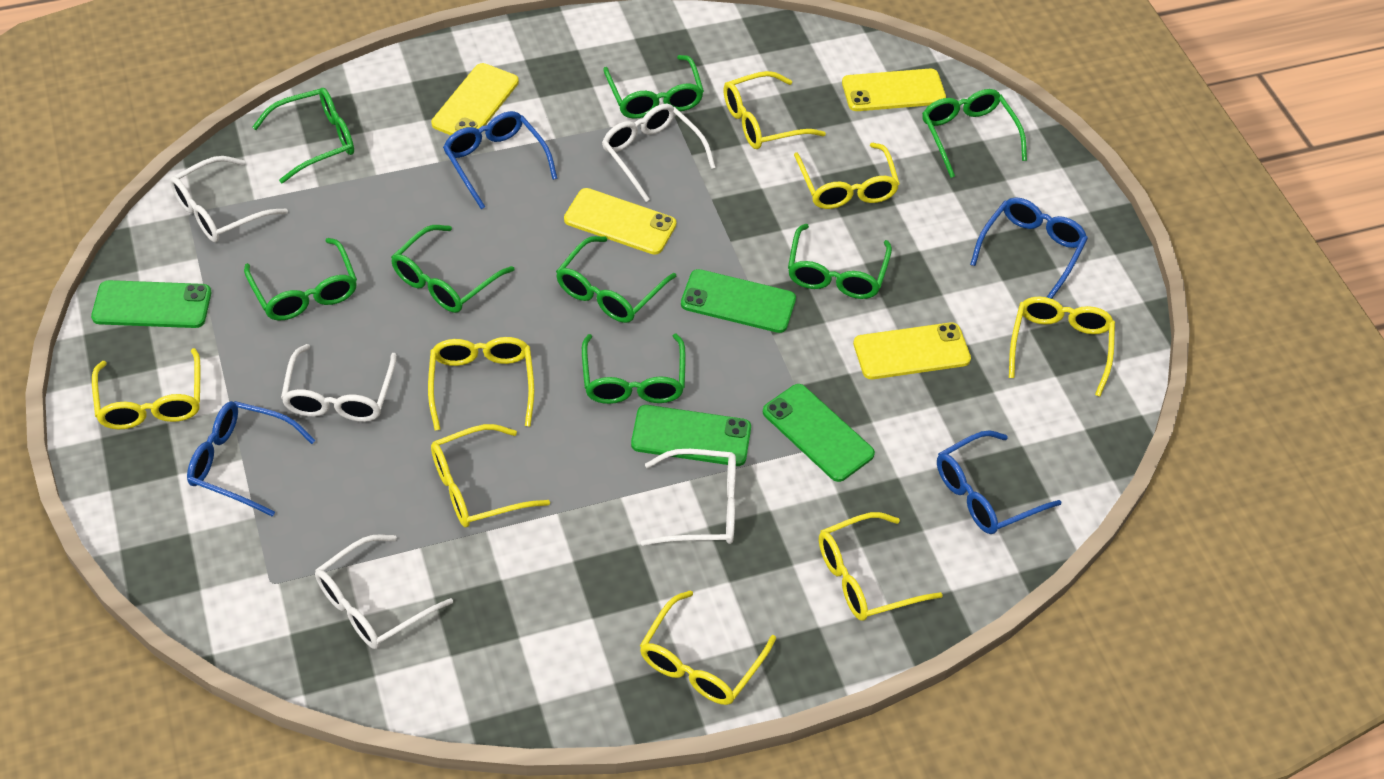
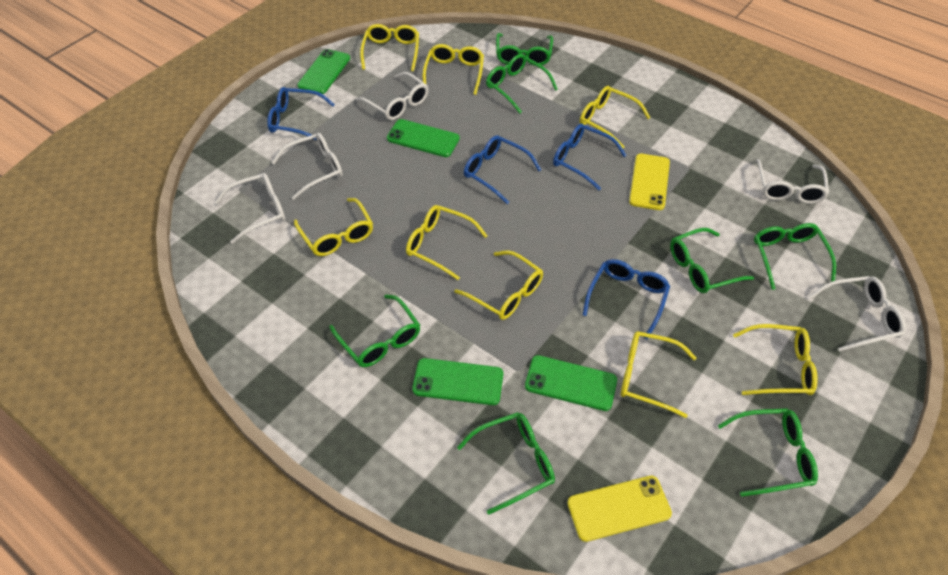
green glasses: 8 -> 7
yellow phone: 4 -> 2

